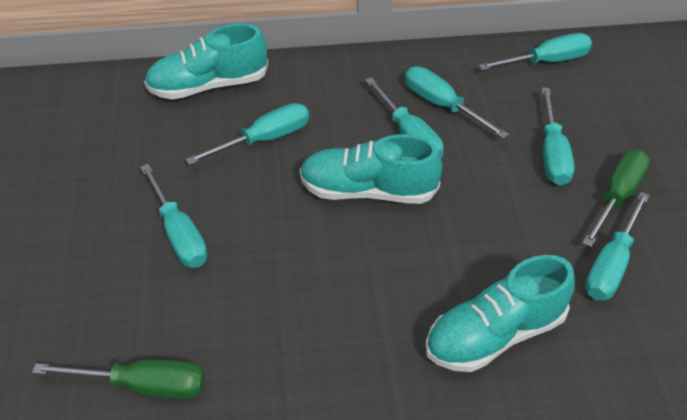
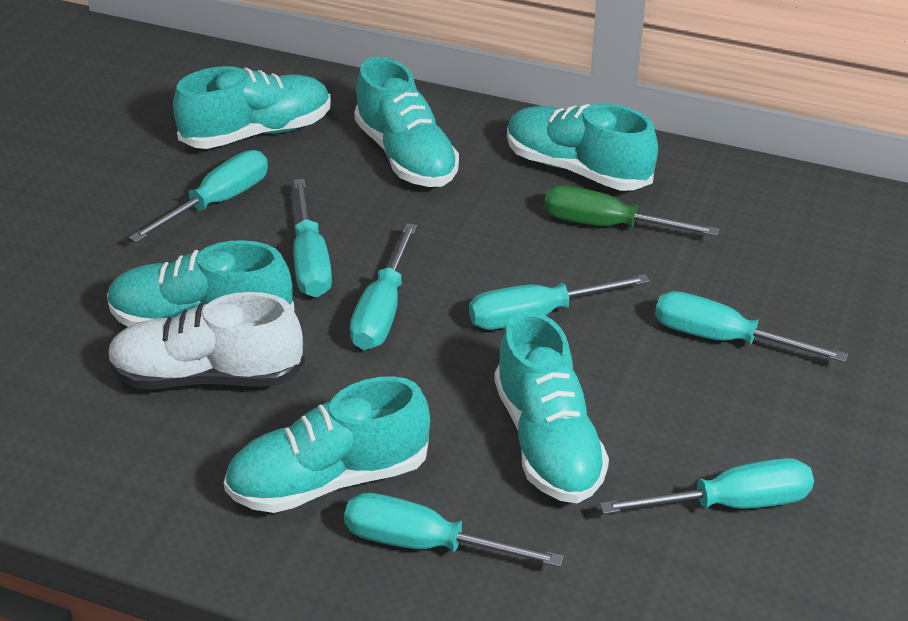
green screwdriver: 2 -> 1
turquoise shoe: 3 -> 6
white shoe: 0 -> 1

